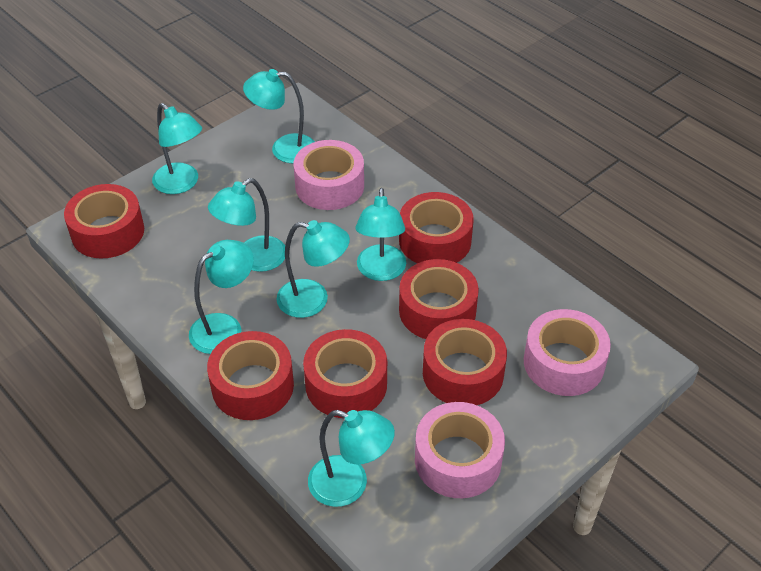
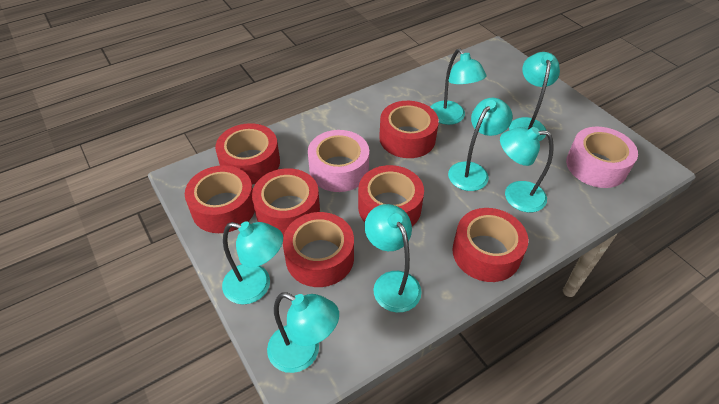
pink tape: 3 -> 2
red tape: 6 -> 7

